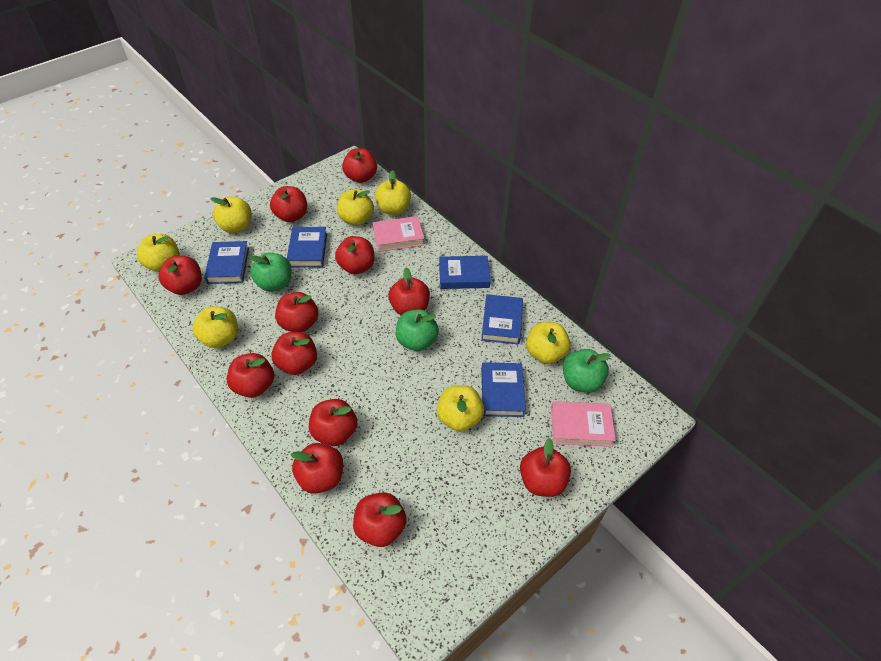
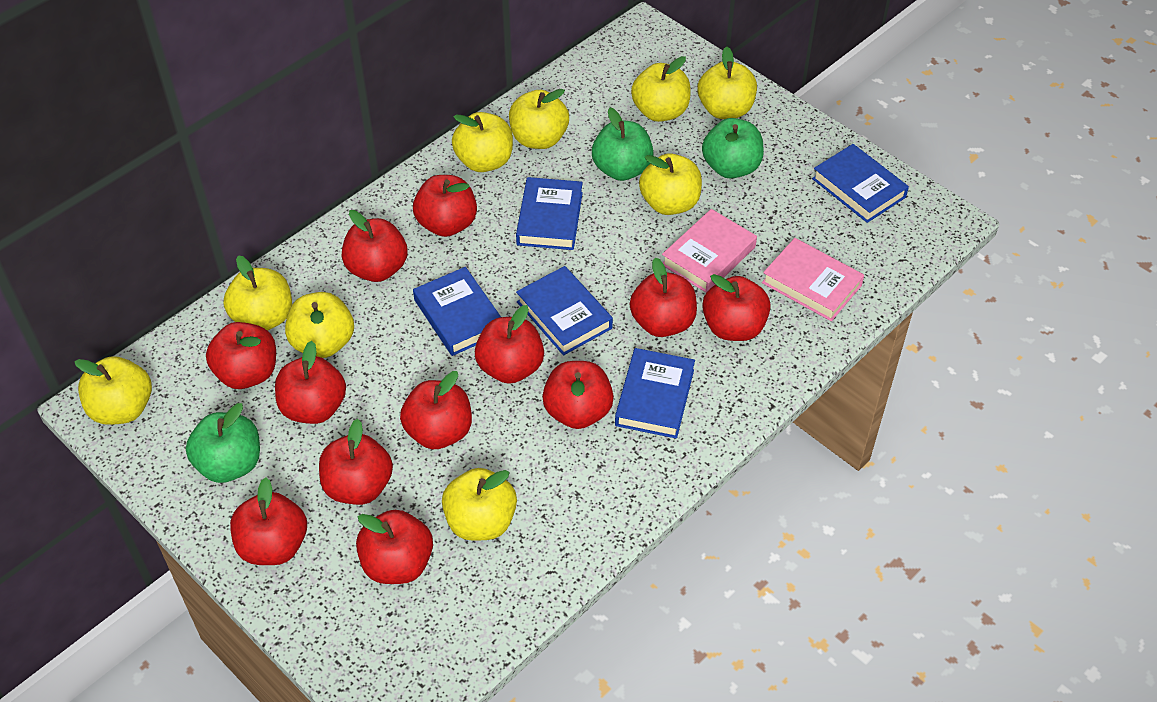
yellow apple: 7 -> 9

